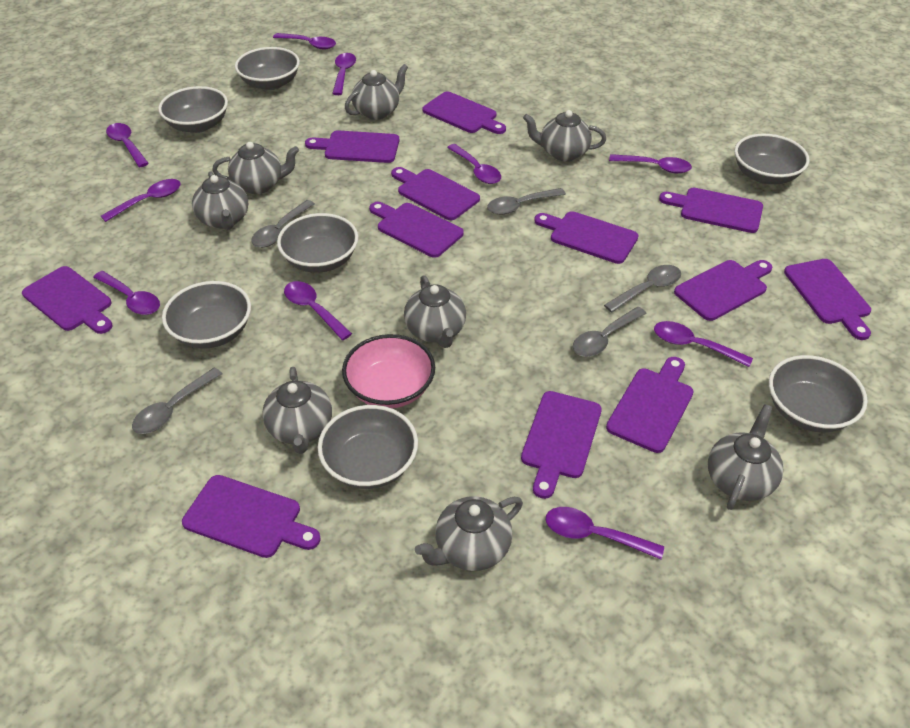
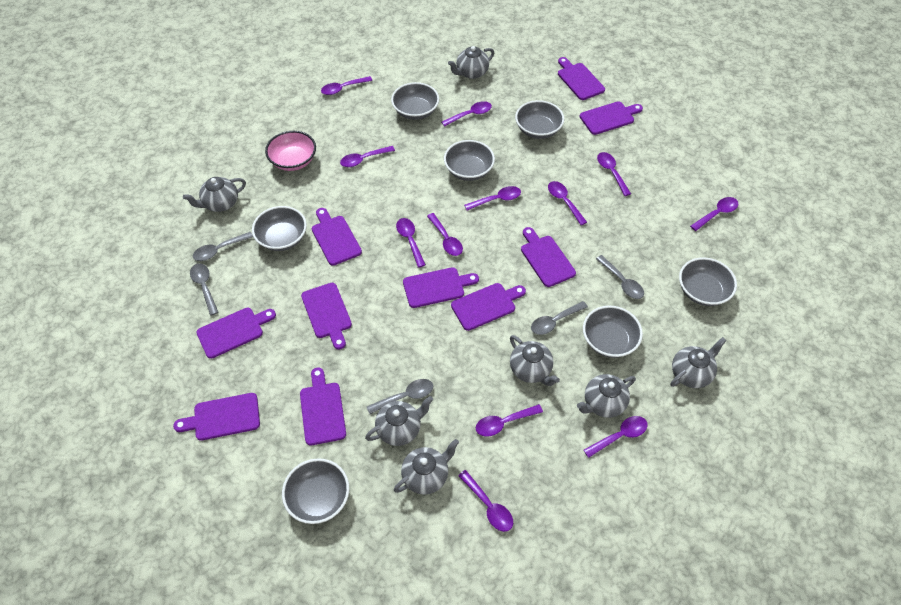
grey teapot: 8 -> 7
purple cutting board: 12 -> 10
purple spoon: 10 -> 12

